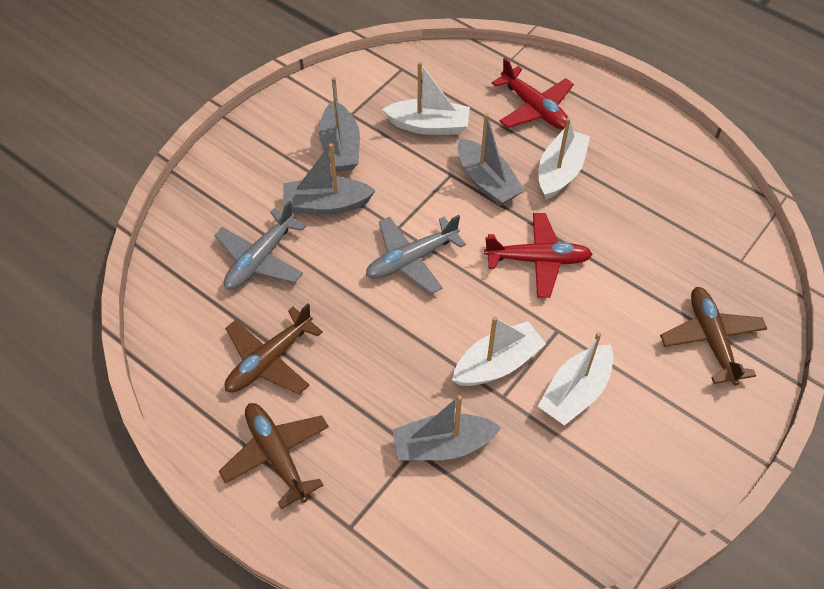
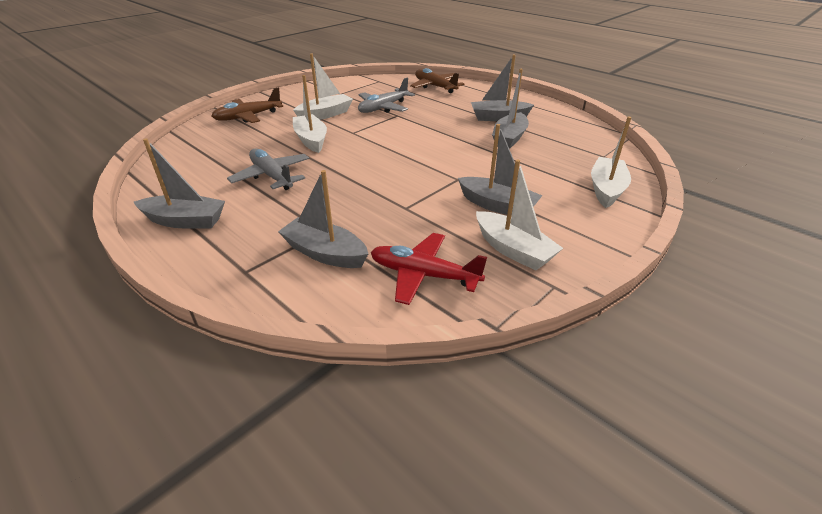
brown plane: 3 -> 2
grey boat: 4 -> 5
red plane: 2 -> 1

